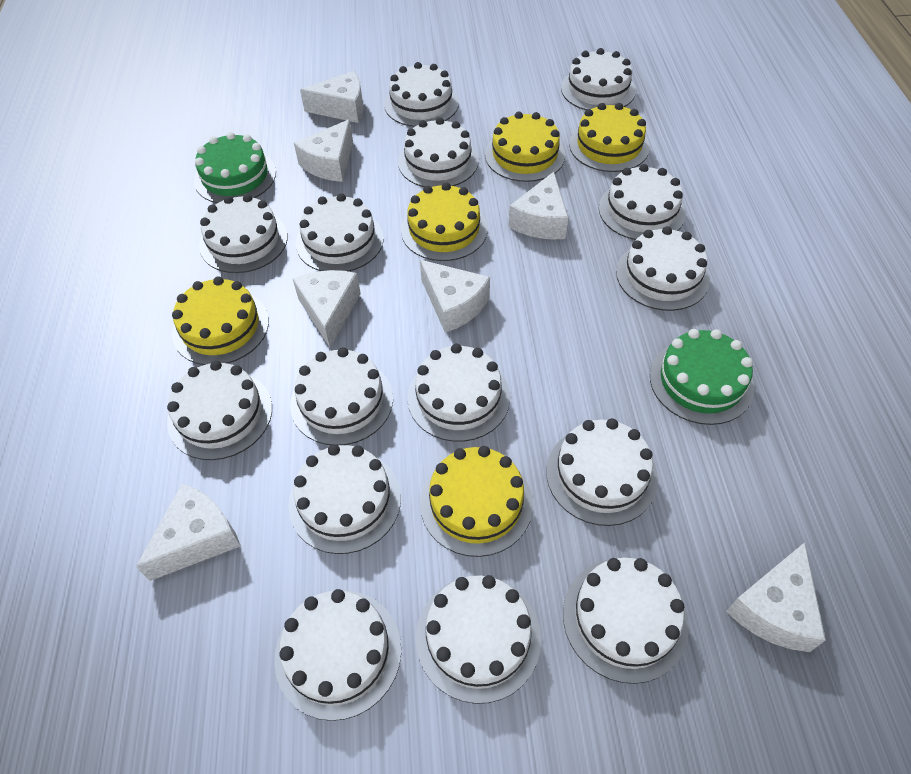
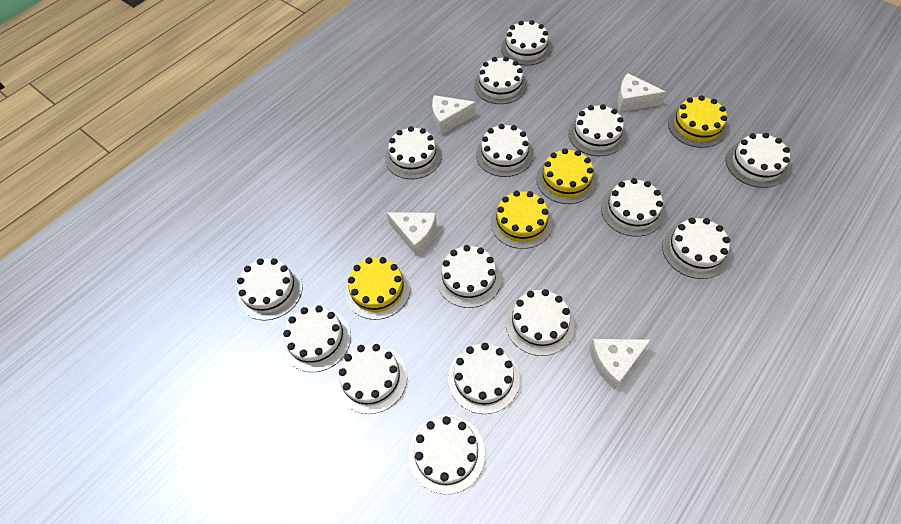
green cake: 2 -> 0
white cheese: 7 -> 4
yellow cake: 5 -> 4

